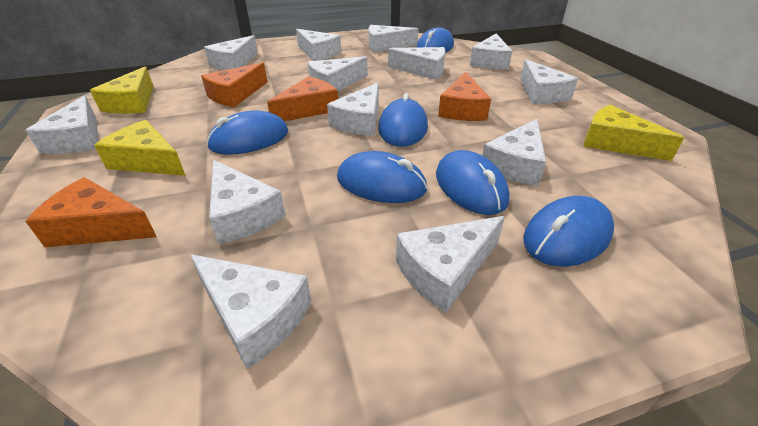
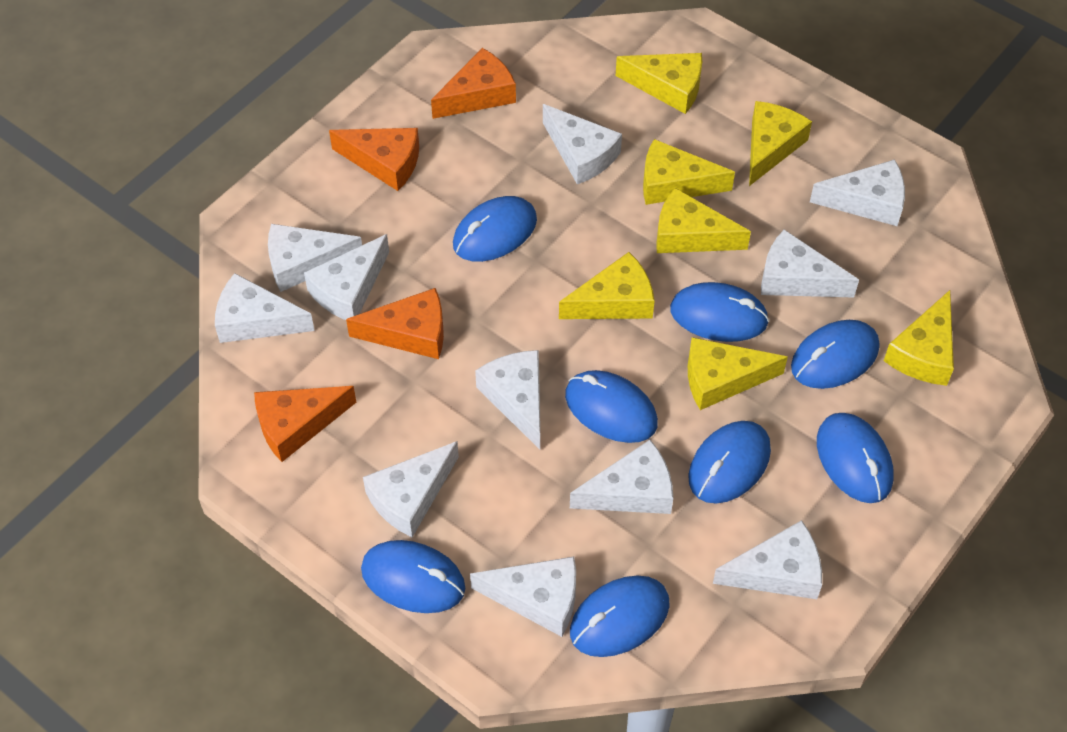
blue mouse: 6 -> 8
white cheese: 13 -> 11
yellow cheese: 3 -> 7

